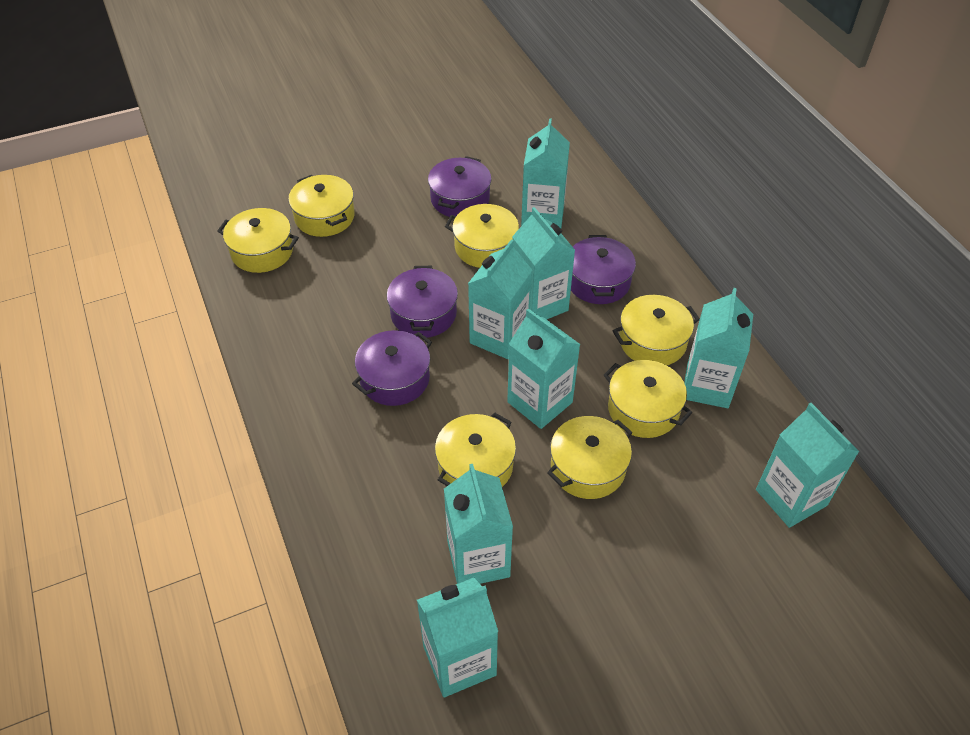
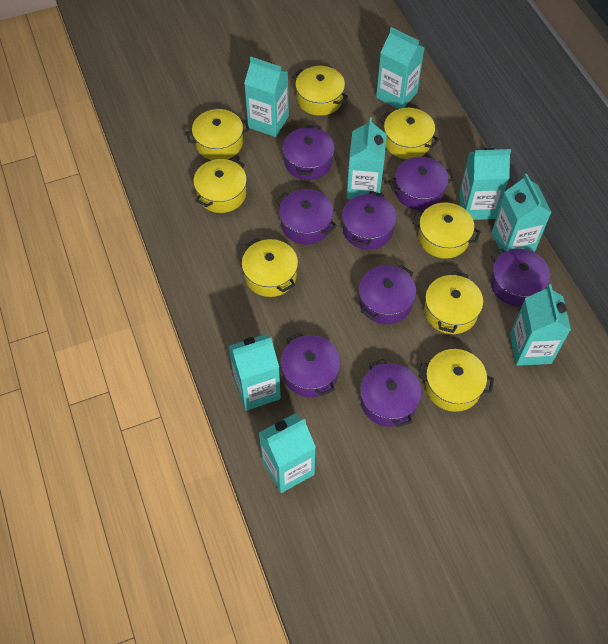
purple pot: 4 -> 8
yellow pot: 7 -> 8

